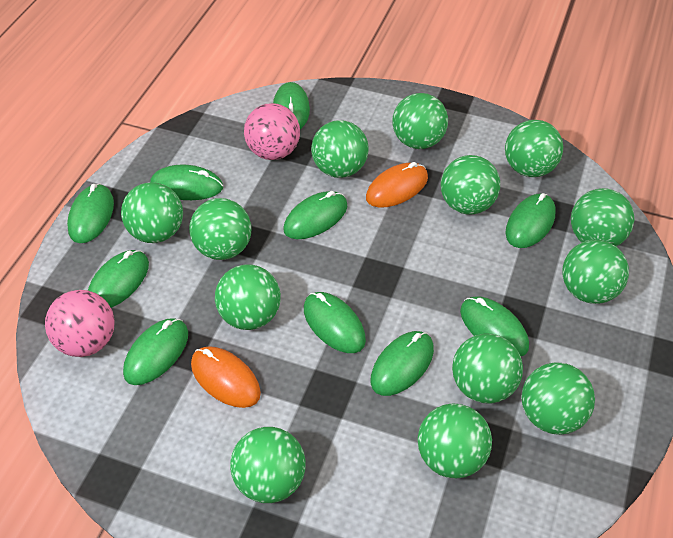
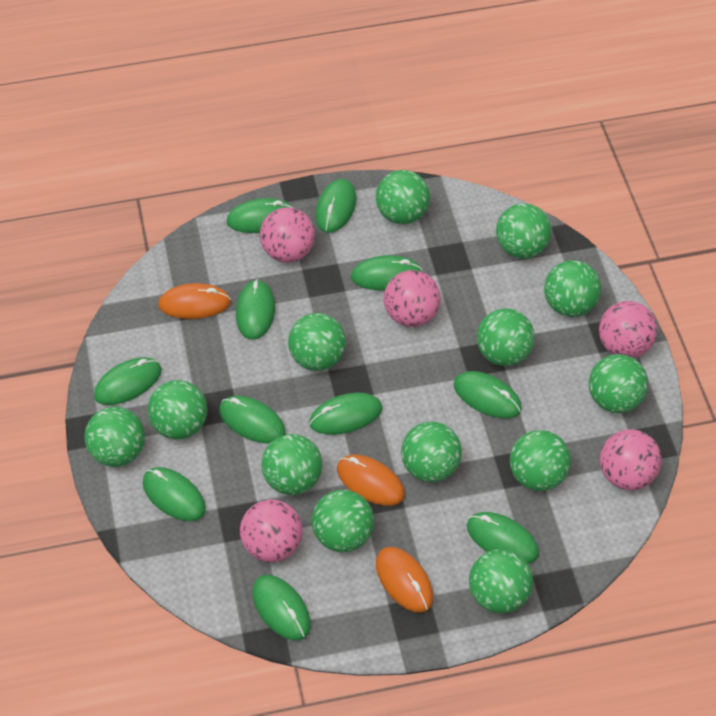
green mouse: 10 -> 11
orange mouse: 2 -> 3
pink ball: 2 -> 5

